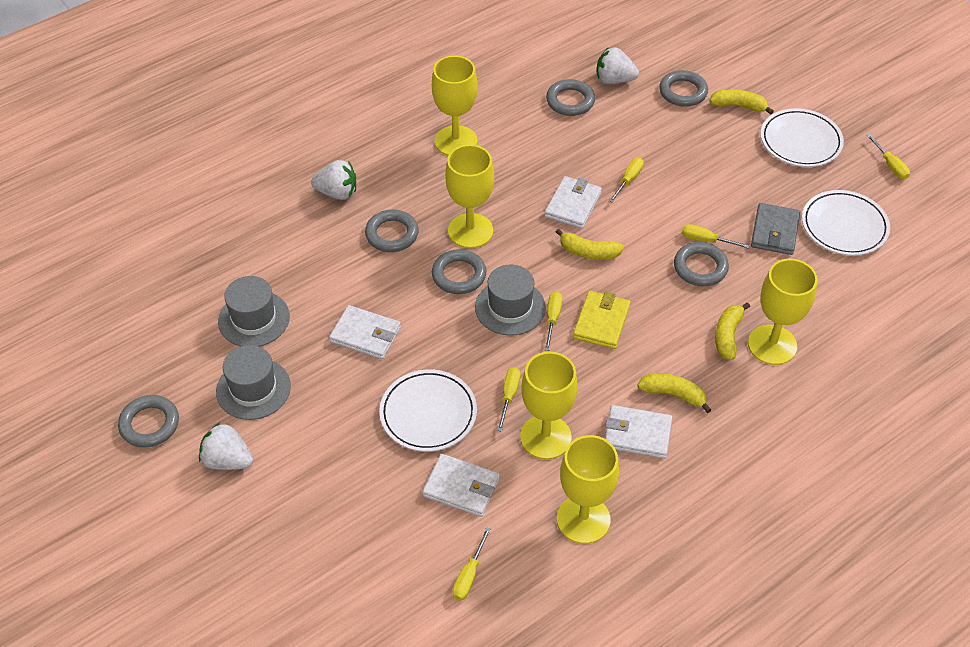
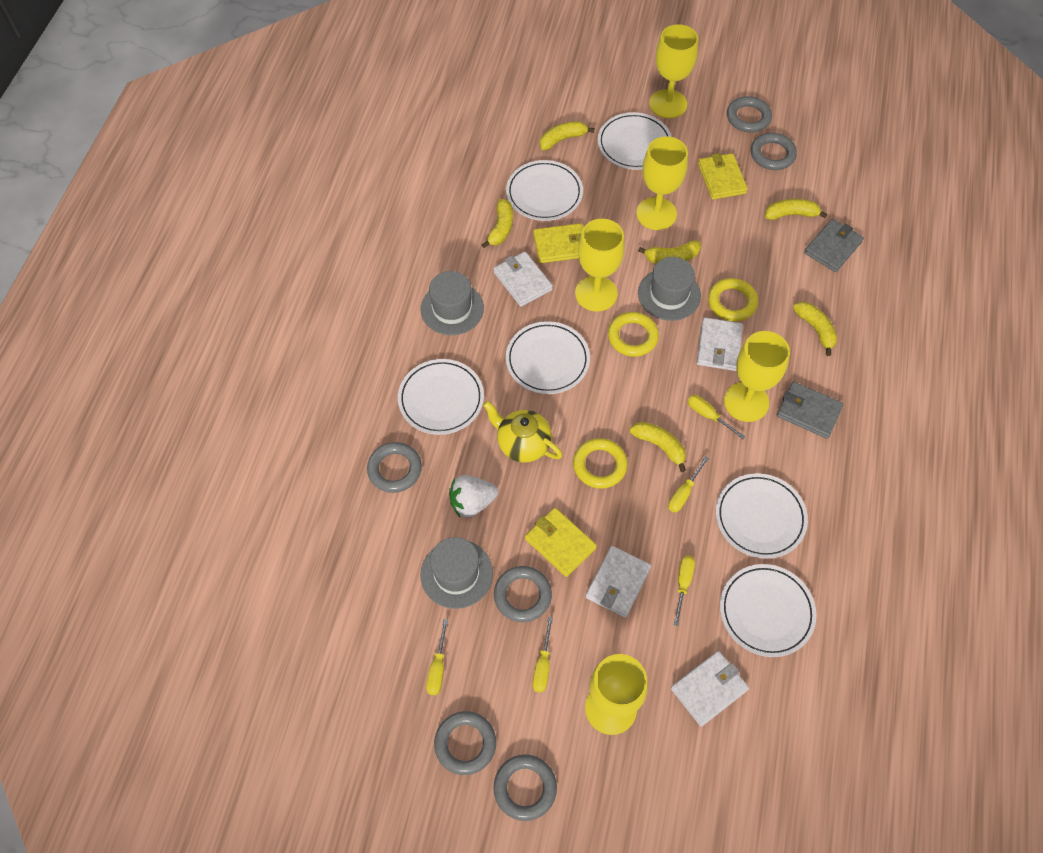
grey wallet: 1 -> 2
white plate: 3 -> 6
white strawberry: 3 -> 1
yellow banana: 4 -> 6
yellow ring: 0 -> 3
yellow screwdriver: 6 -> 5
yellow teapot: 0 -> 1
yellow wallet: 1 -> 3

